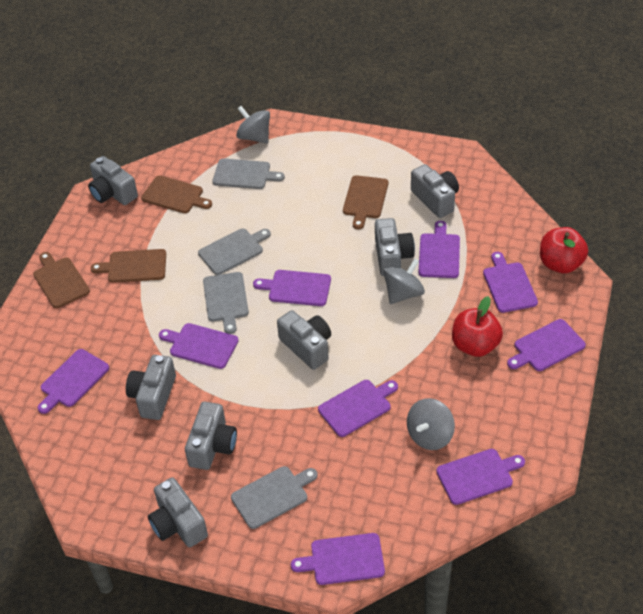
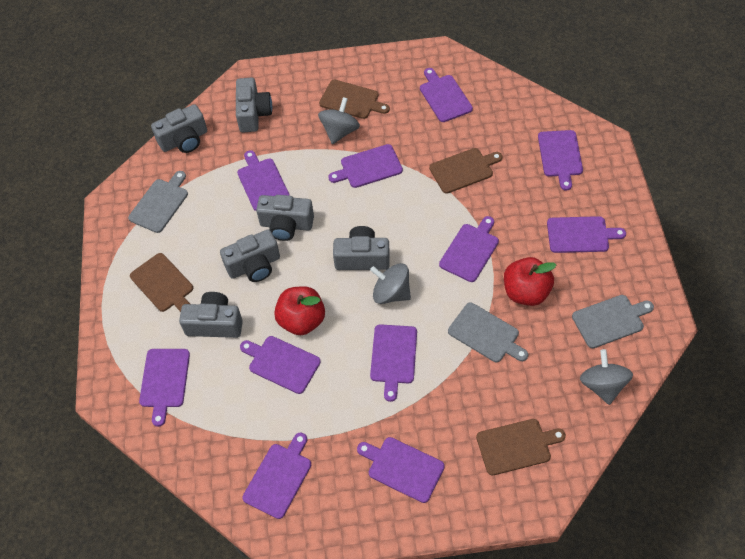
grey camera: 7 -> 6
grey cutting board: 4 -> 3
purple cutting board: 9 -> 11

